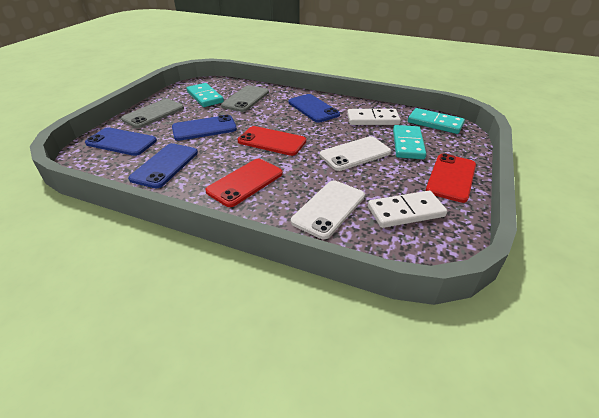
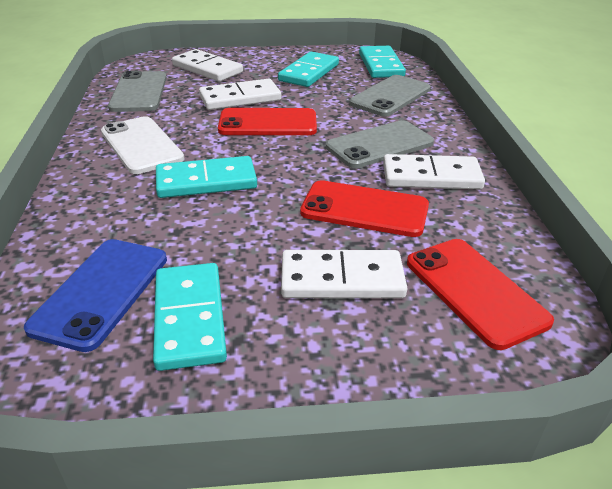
blue phone: 4 -> 1
grey phone: 2 -> 3
turquoise domino: 3 -> 4
white domino: 2 -> 4
white phone: 2 -> 1

